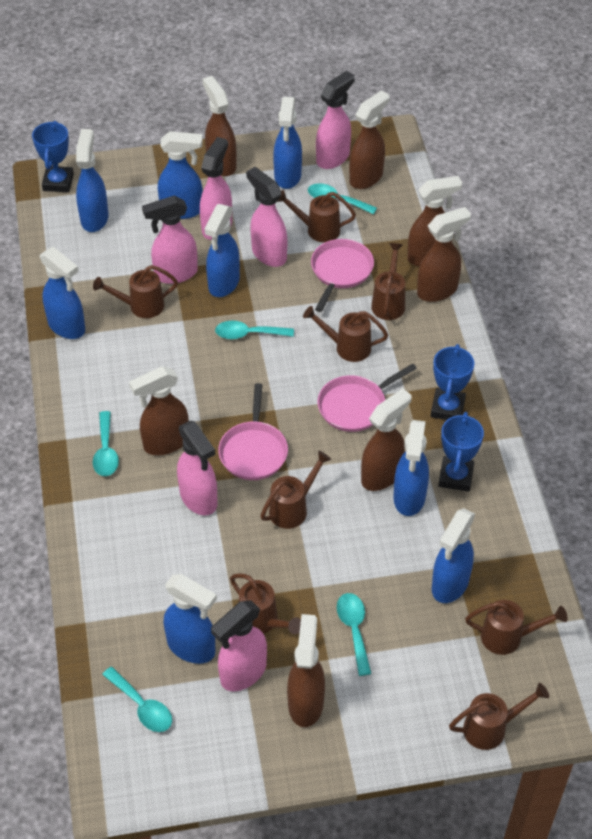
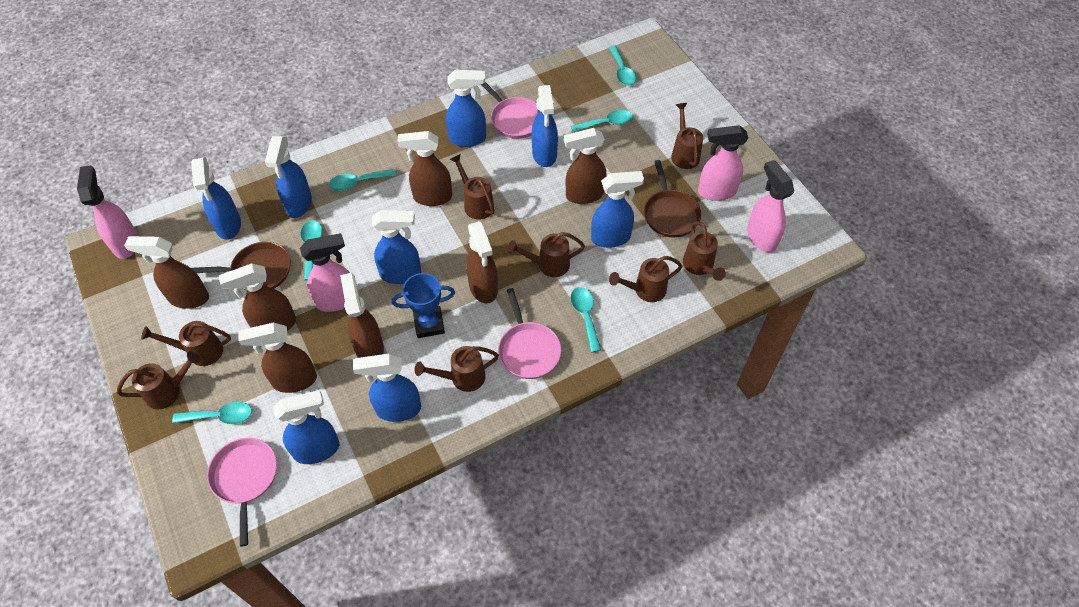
blue trophy: 3 -> 1
brown pan: 0 -> 2
pink spray bottle: 6 -> 4
turquoise spoon: 5 -> 6

